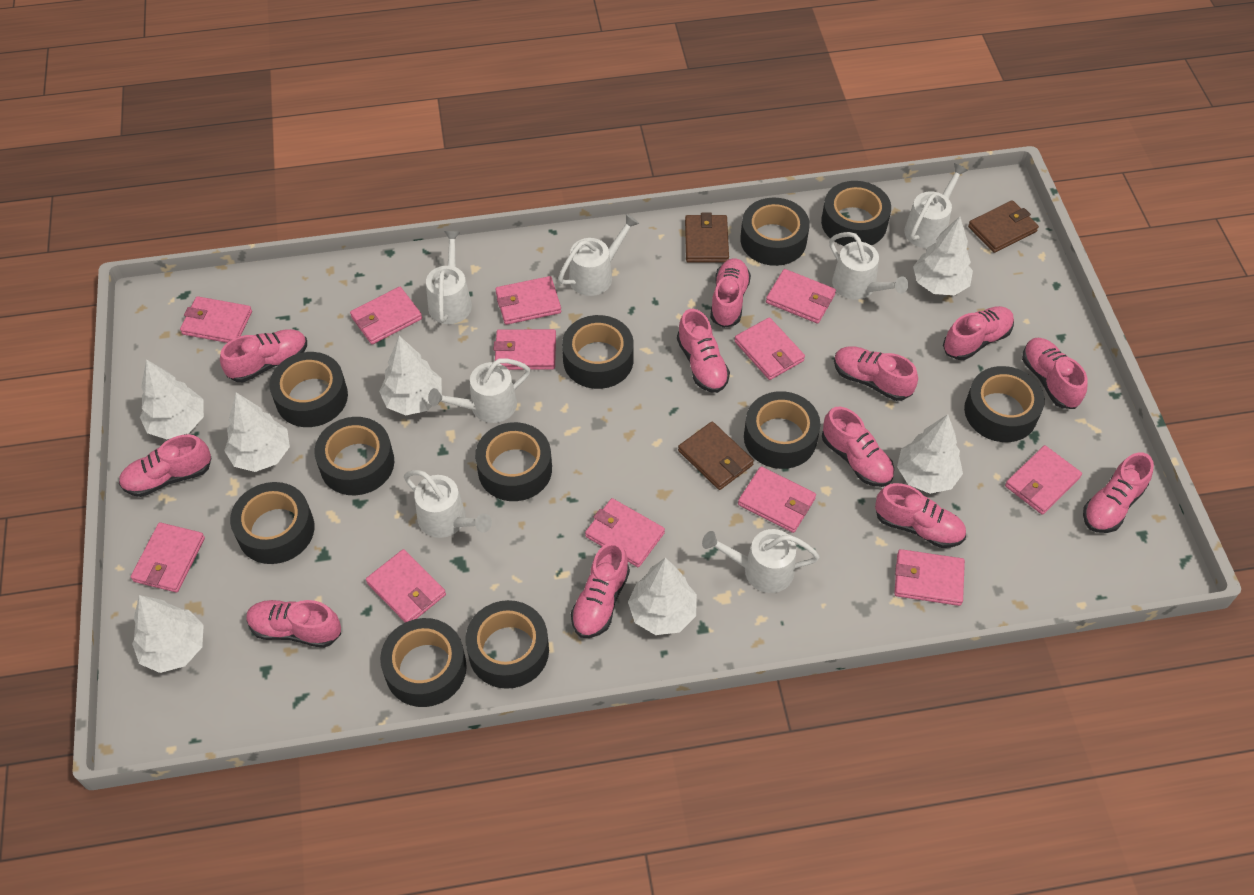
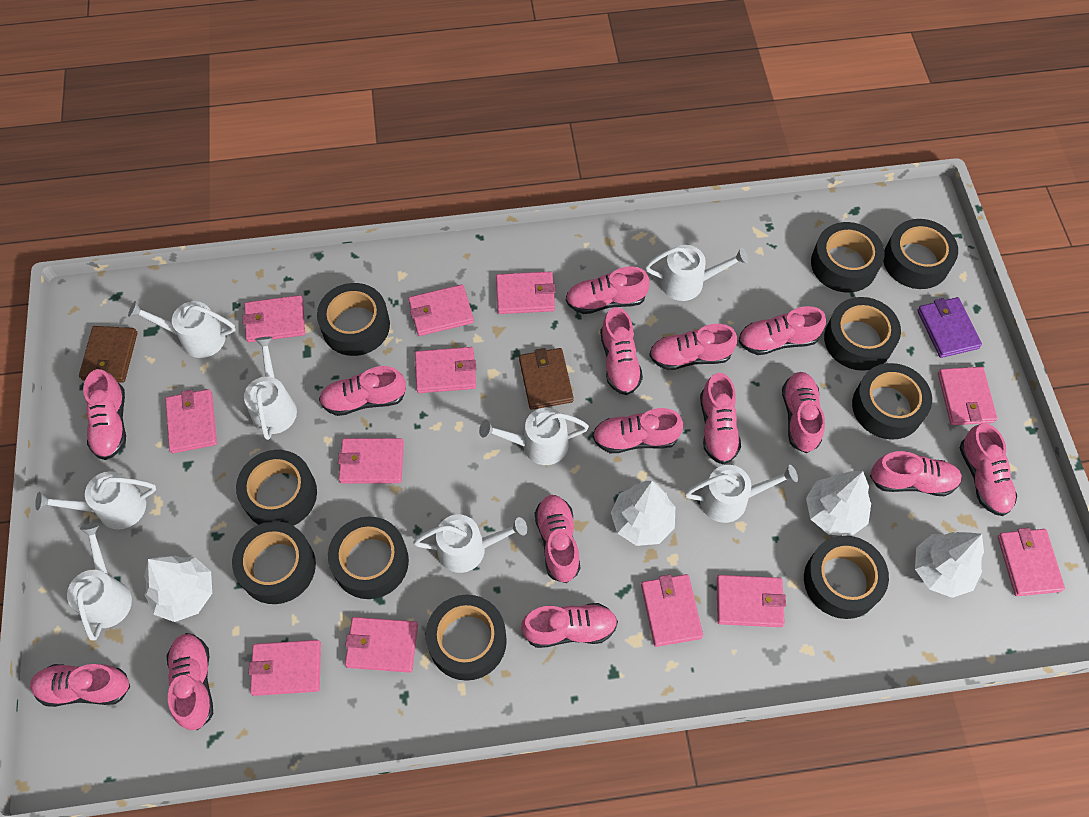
black tape: 11 -> 10
brown wallet: 3 -> 2
pink shoe: 12 -> 15
purple wallet: 0 -> 1
white tree: 7 -> 4
white watering can: 7 -> 8

